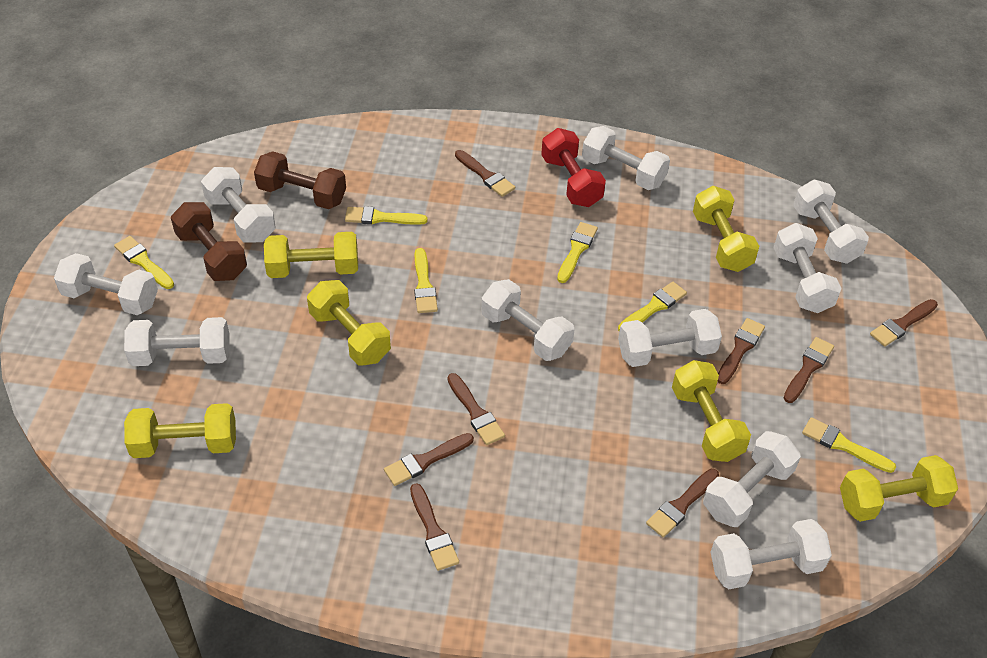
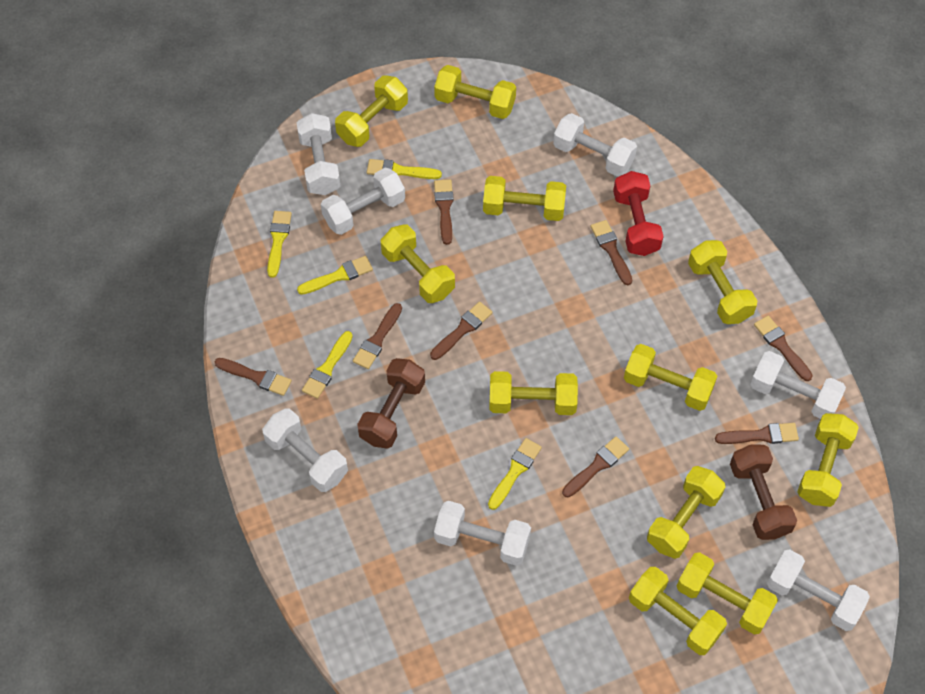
white dumbbell: 10 -> 7
yellow brush: 6 -> 5
yellow dumbbell: 6 -> 11

